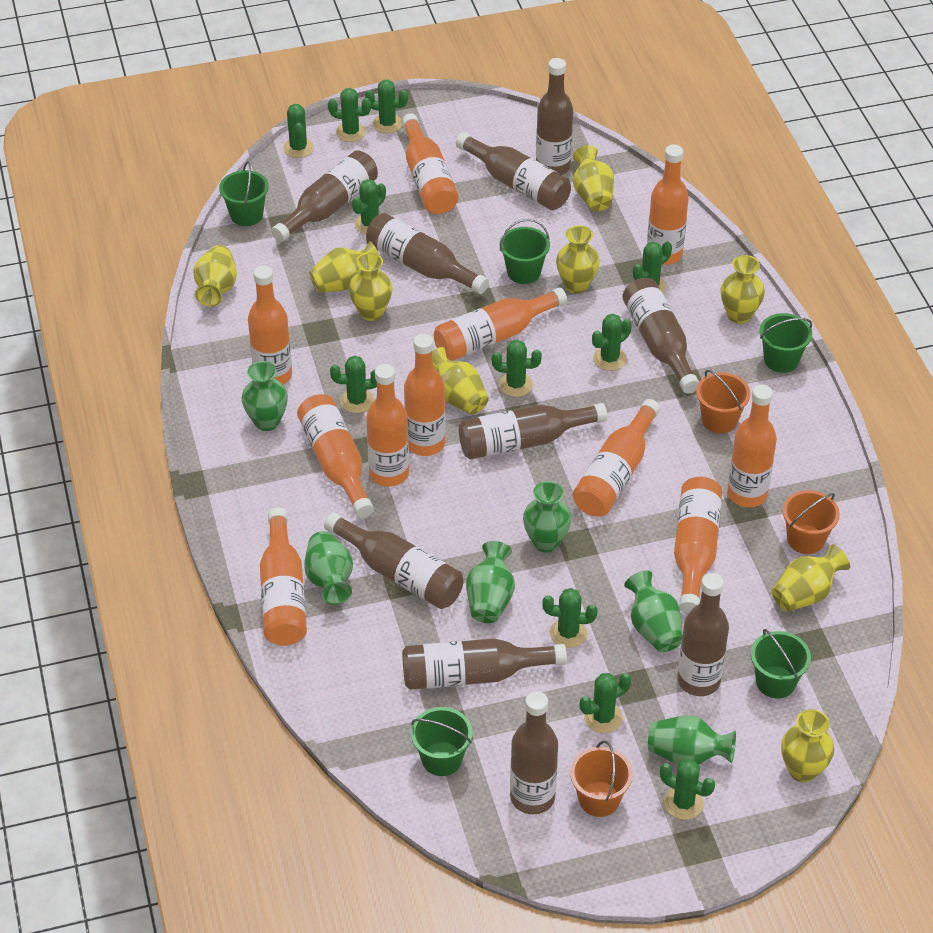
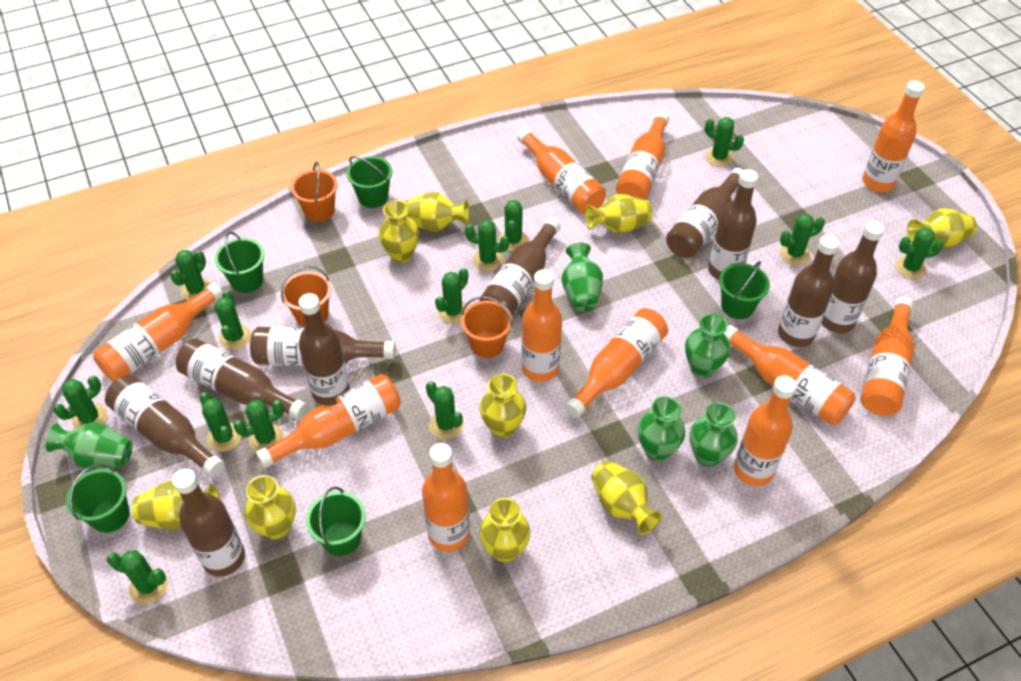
green cactus: 11 -> 13
green vase: 6 -> 5

